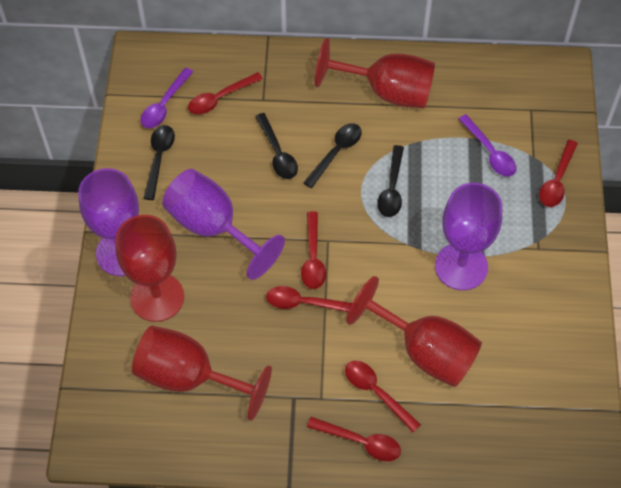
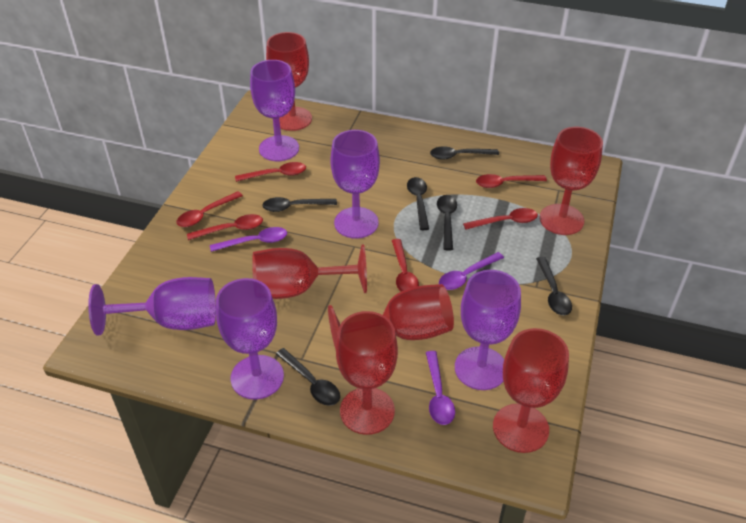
black spoon: 4 -> 6
purple goblet: 3 -> 5
purple spoon: 2 -> 3
red goblet: 4 -> 6

